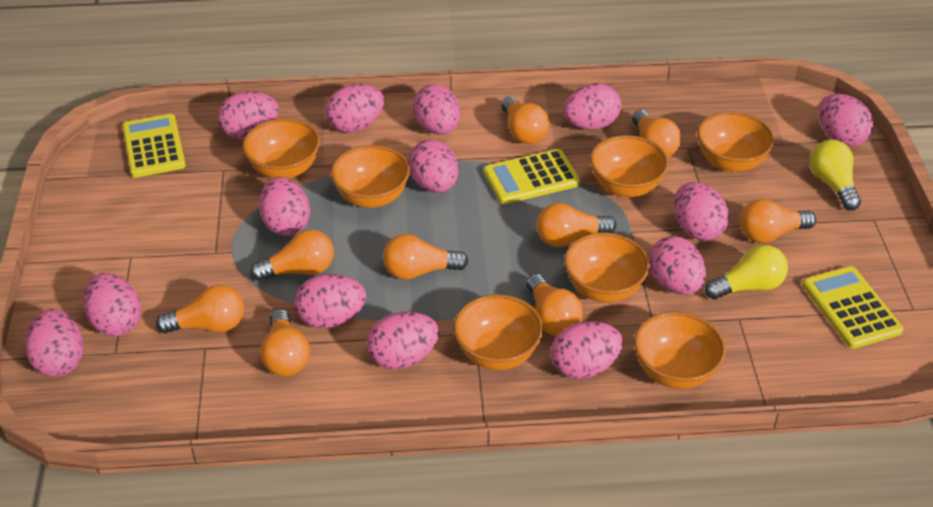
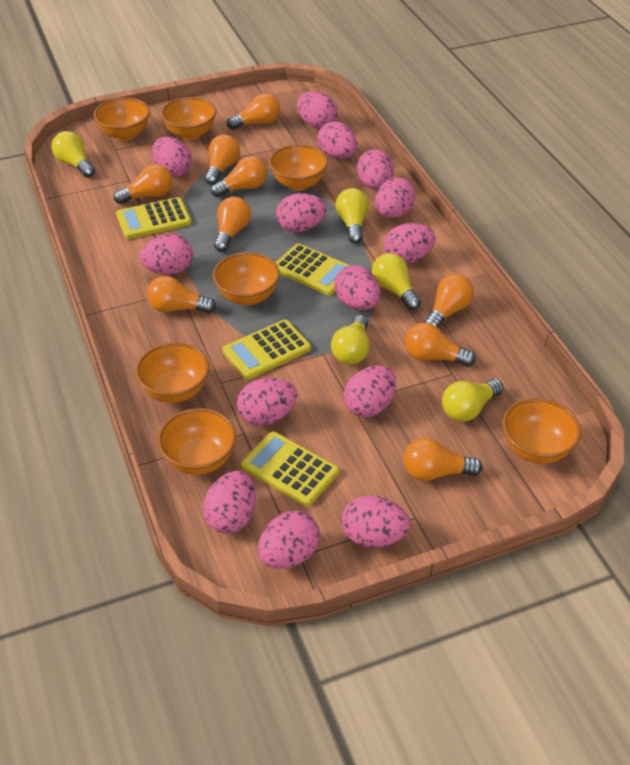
yellow calculator: 3 -> 4
yellow light bulb: 2 -> 5

